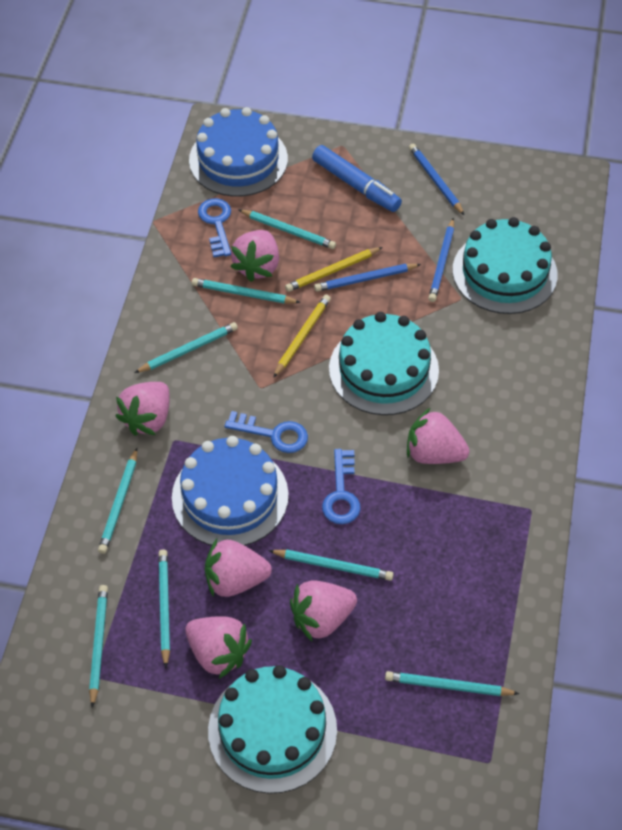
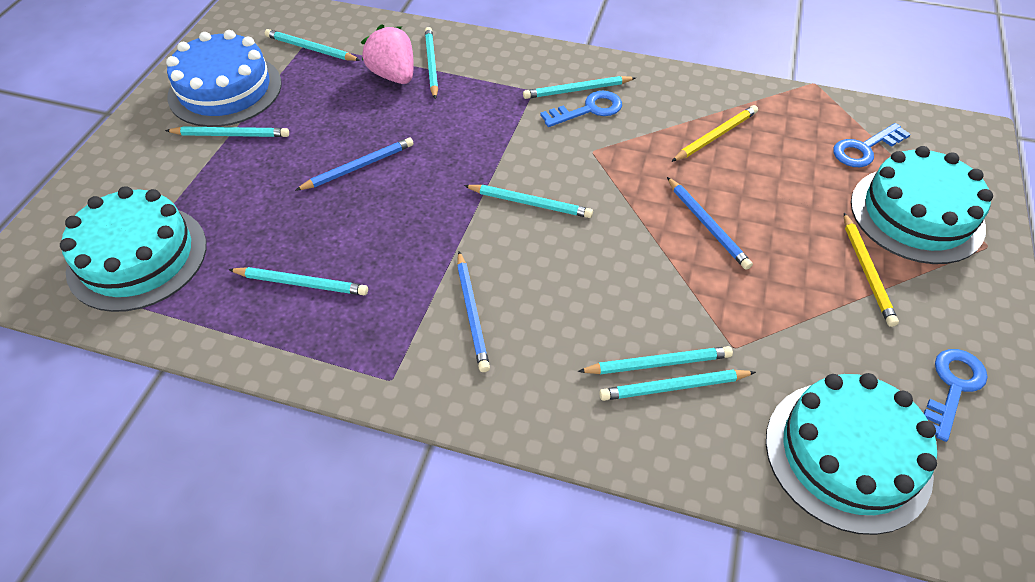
blue cake: 2 -> 1
blue marker: 1 -> 0
pink strawberry: 6 -> 1

